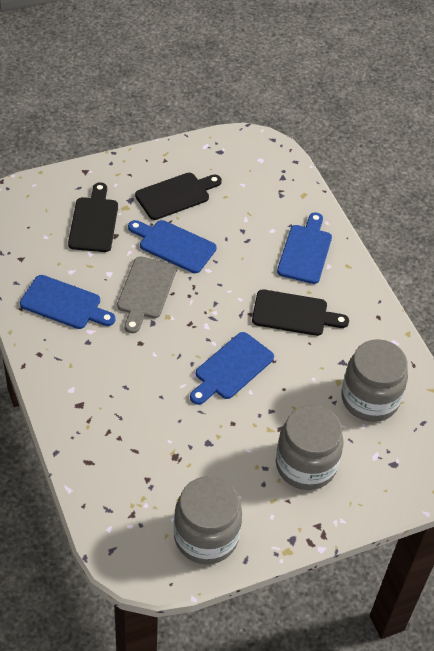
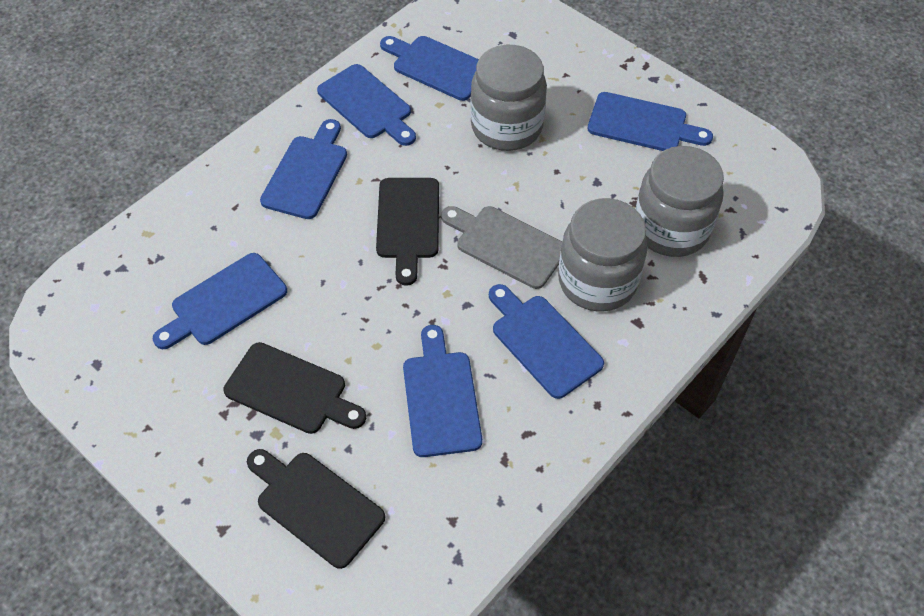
blue cutting board: 4 -> 7

